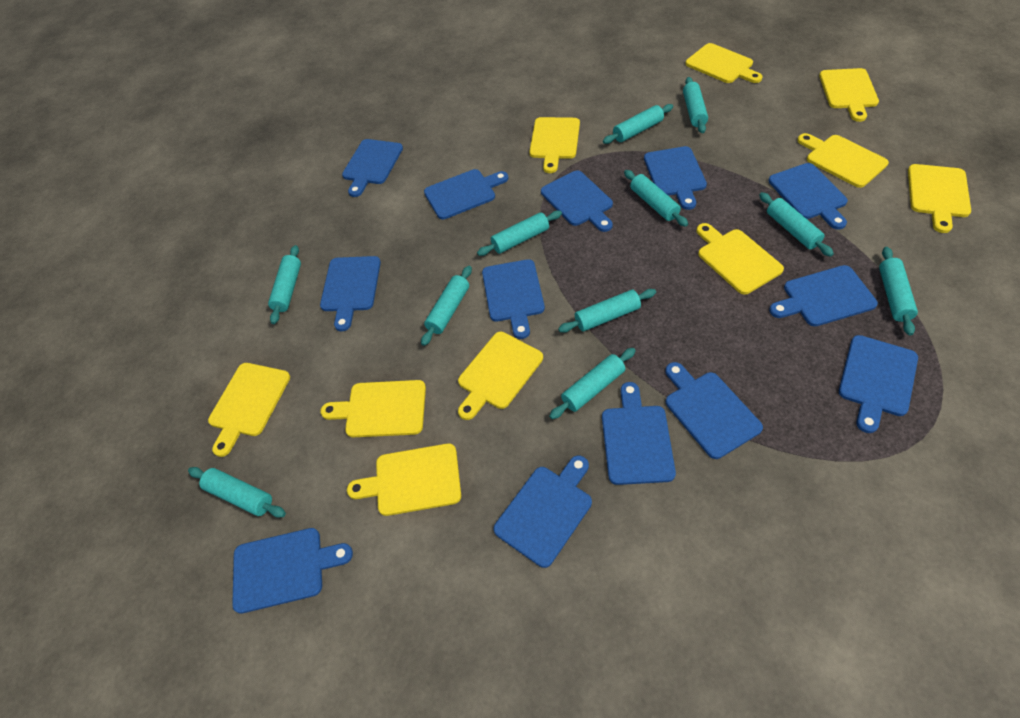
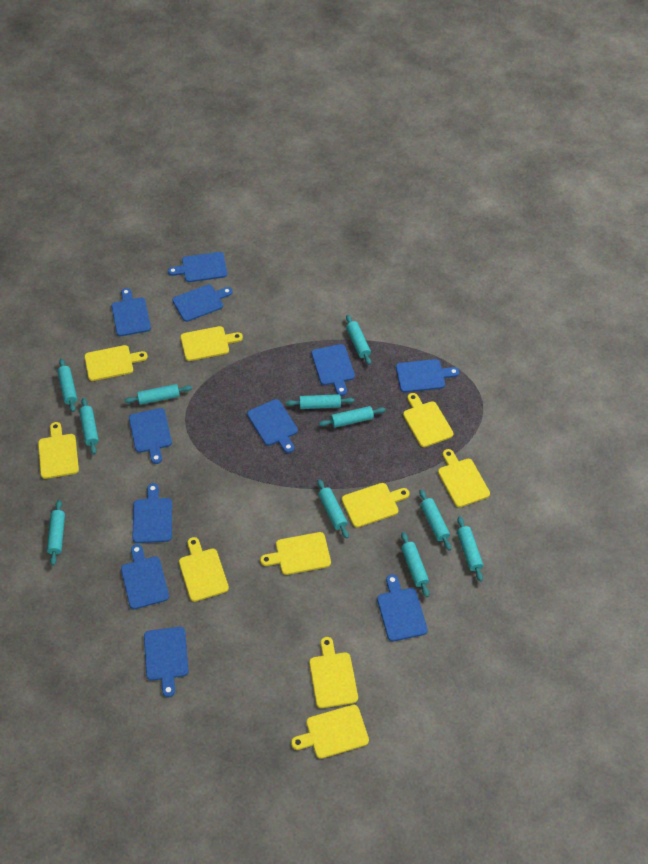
blue cutting board: 13 -> 11

